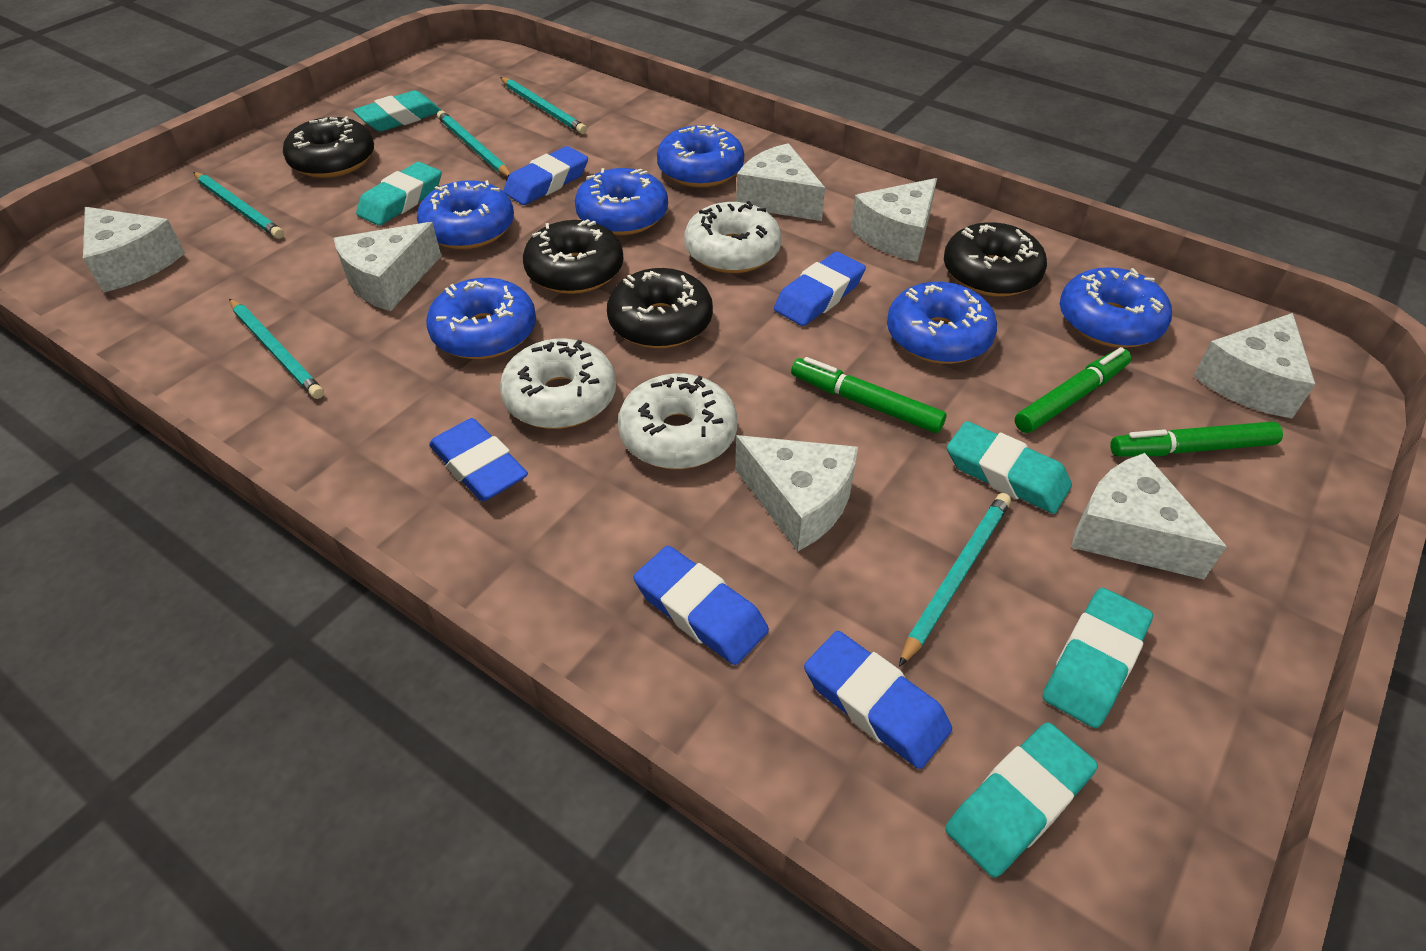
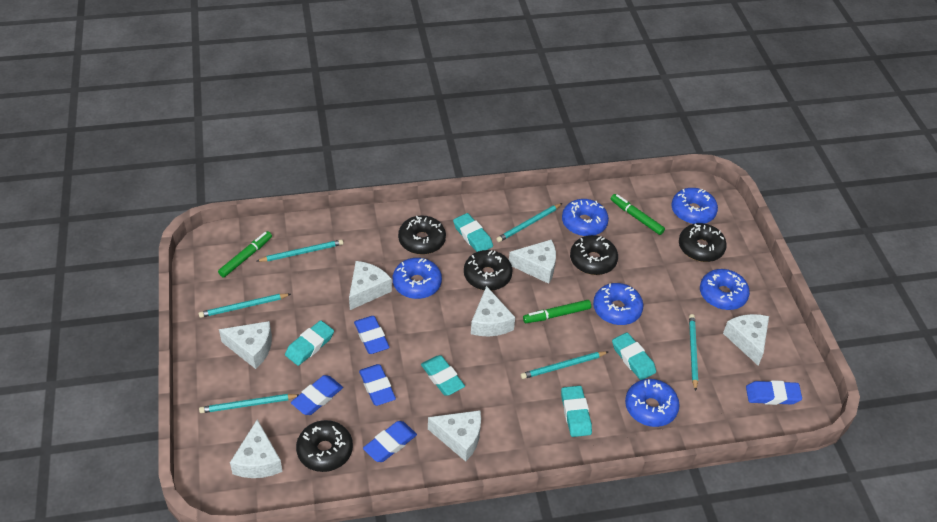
black donut: 4 -> 5
turquoise pencil: 5 -> 6
white donut: 3 -> 0

